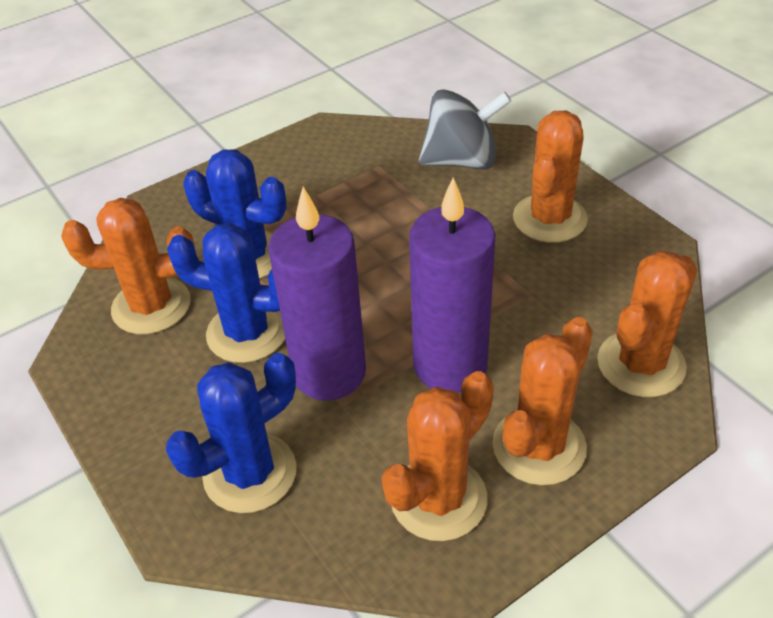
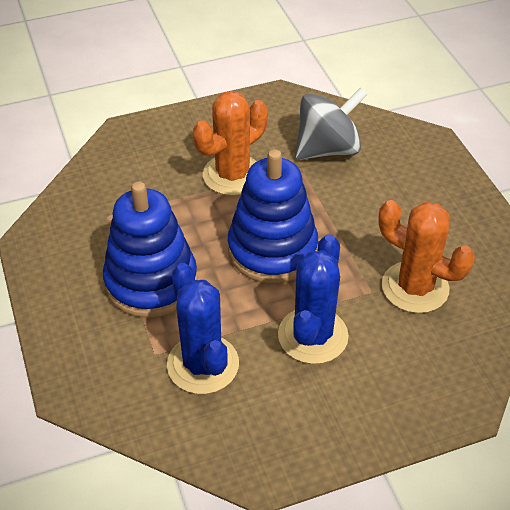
blue cactus: 3 -> 2
blue stacking toy: 0 -> 2
orange cactus: 5 -> 2
purple candle: 2 -> 0

